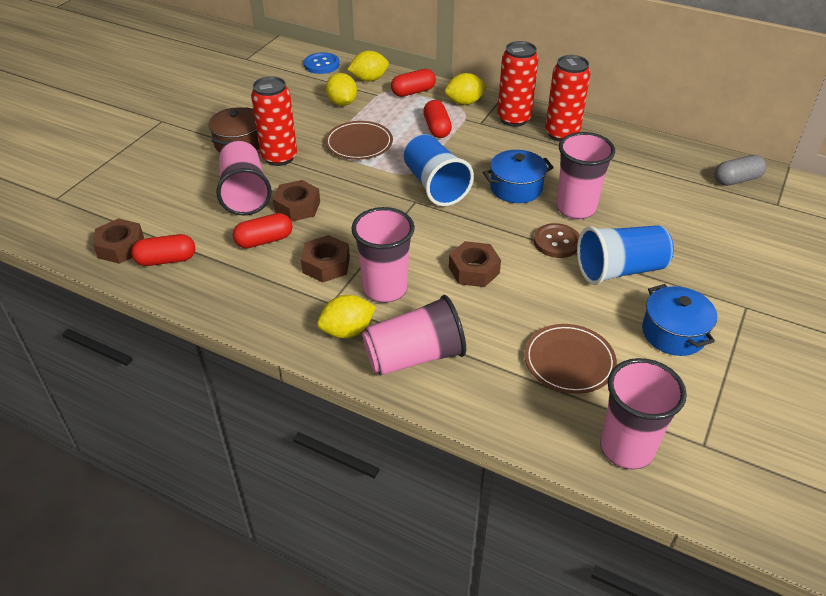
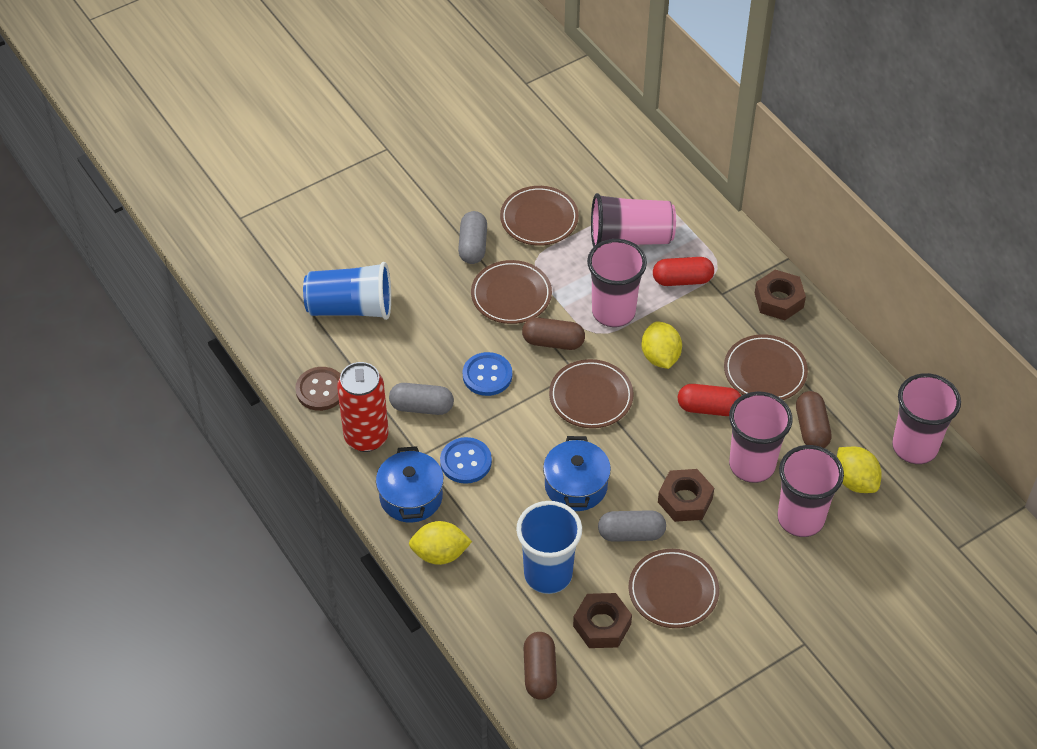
blue button: 1 -> 2
brown capsule: 0 -> 3
brown nut: 4 -> 3
brown plate: 2 -> 5
brown pot: 1 -> 0
grey capsule: 1 -> 3
red can: 3 -> 1
red capsule: 4 -> 2
yellow lemon: 4 -> 3

